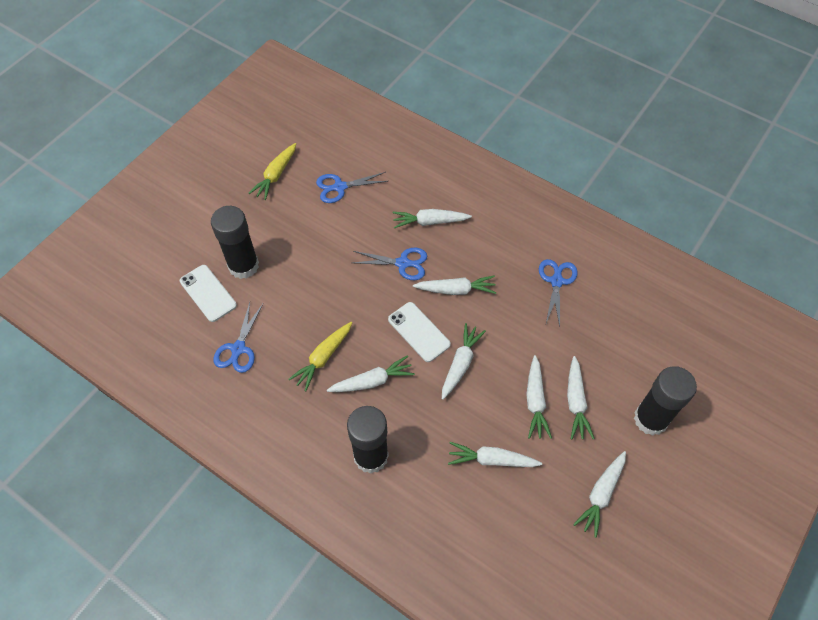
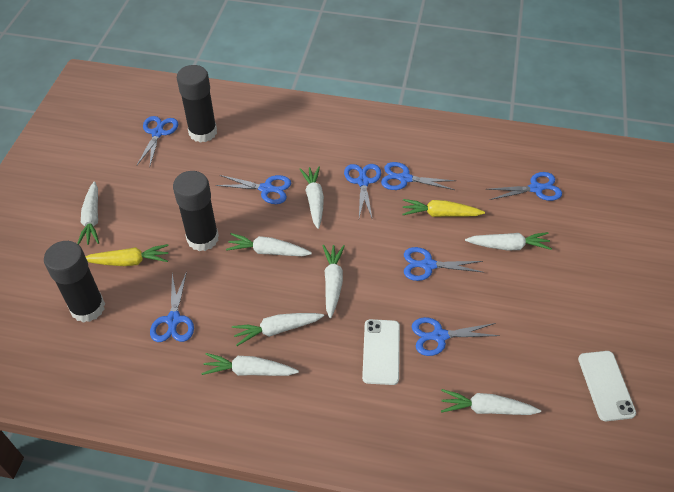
blue scissors: 4 -> 8

